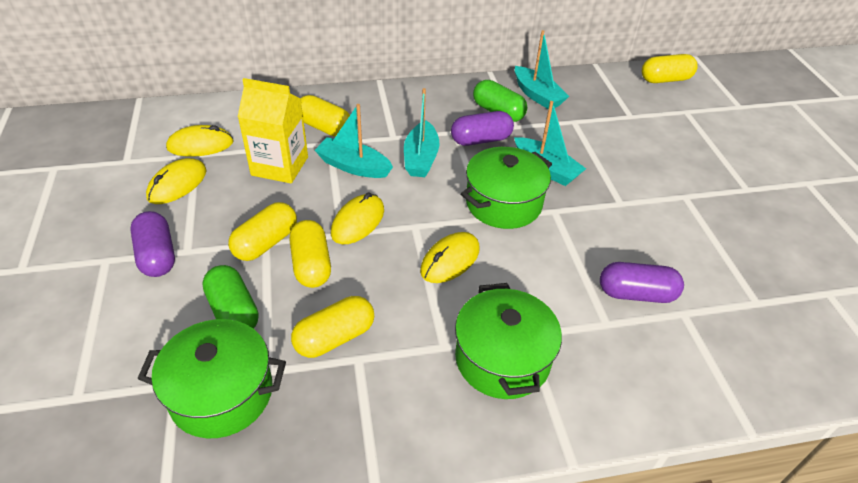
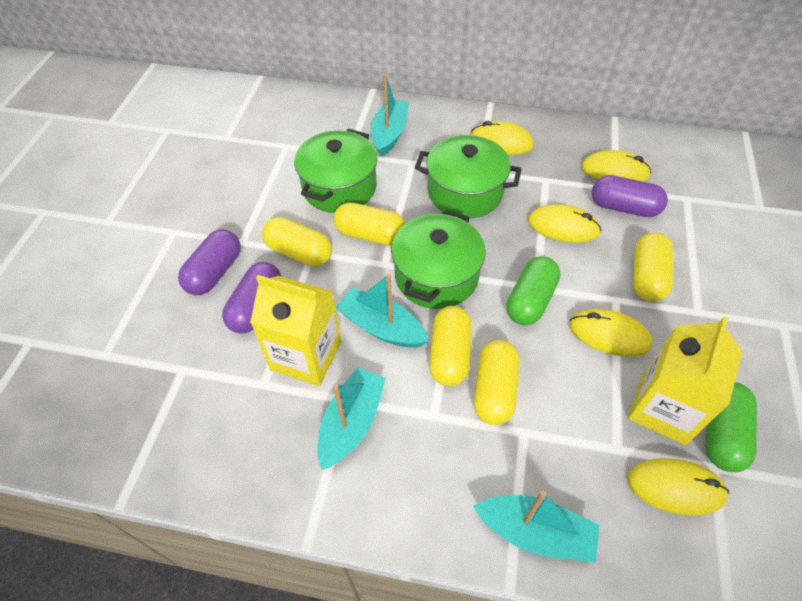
yellow carton: 1 -> 2
yellow mouse: 4 -> 5

